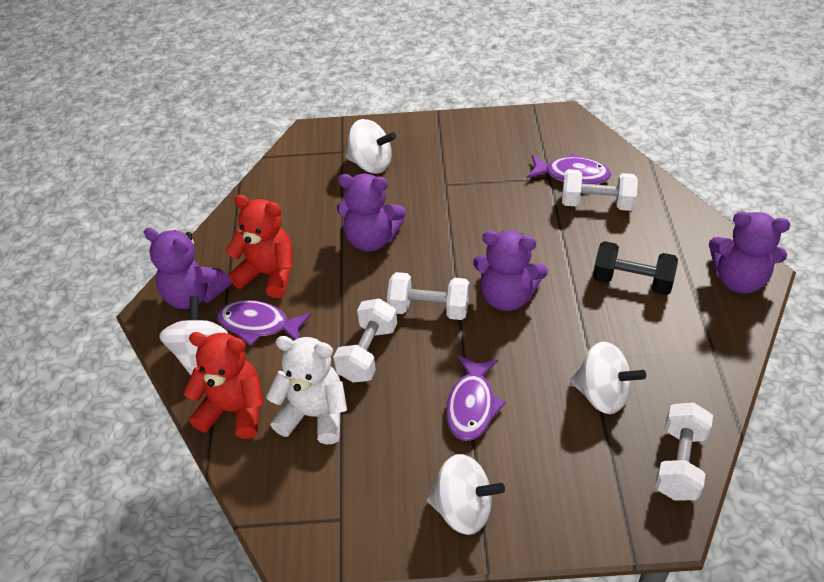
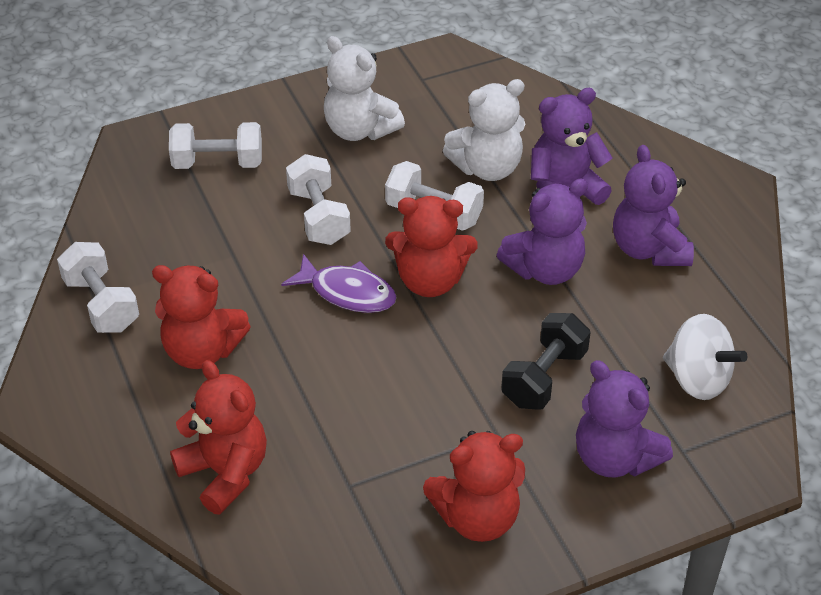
purple fish: 3 -> 1
red teddy bear: 2 -> 4
white spinning top: 4 -> 1
white teddy bear: 1 -> 2

